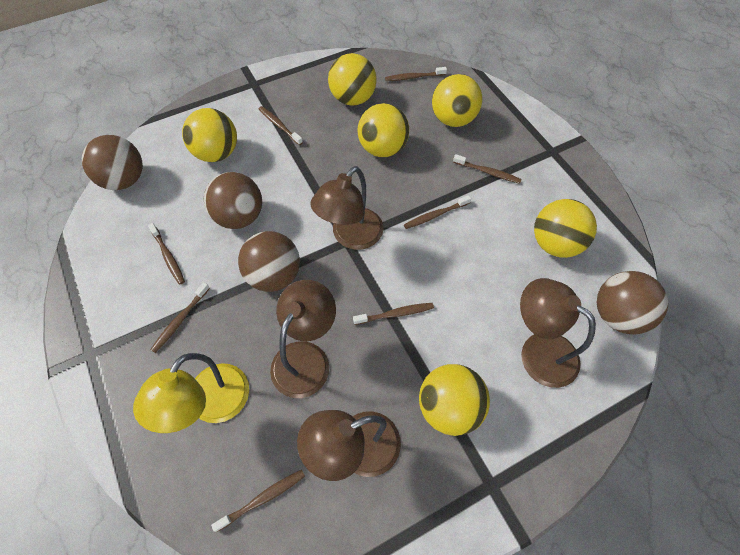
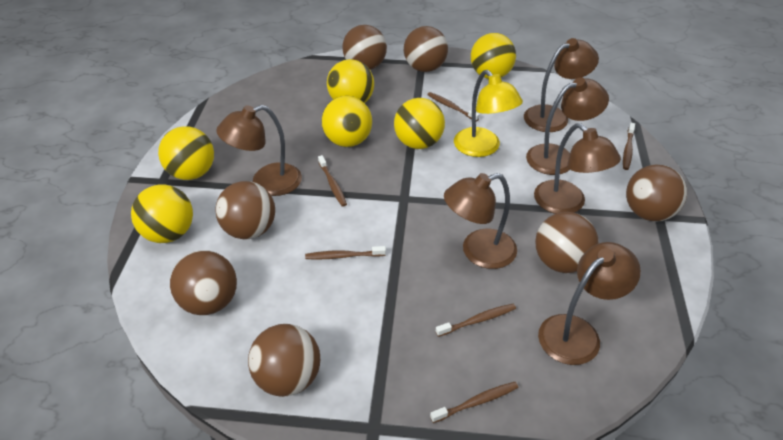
brown ball: 4 -> 7
brown lamp: 4 -> 6
brown toothbrush: 8 -> 6

